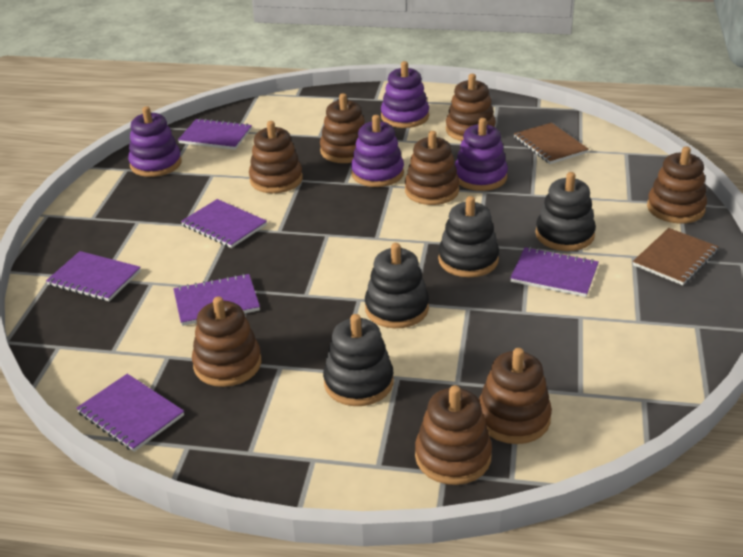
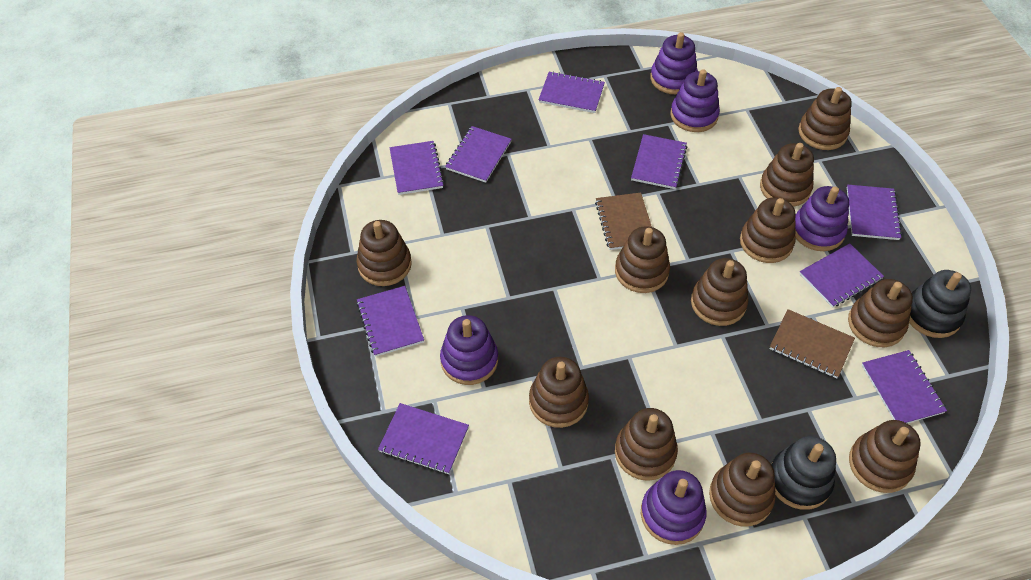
black stacking toy: 4 -> 2
brown stacking toy: 8 -> 11
purple notebook: 6 -> 9
purple stacking toy: 4 -> 5

